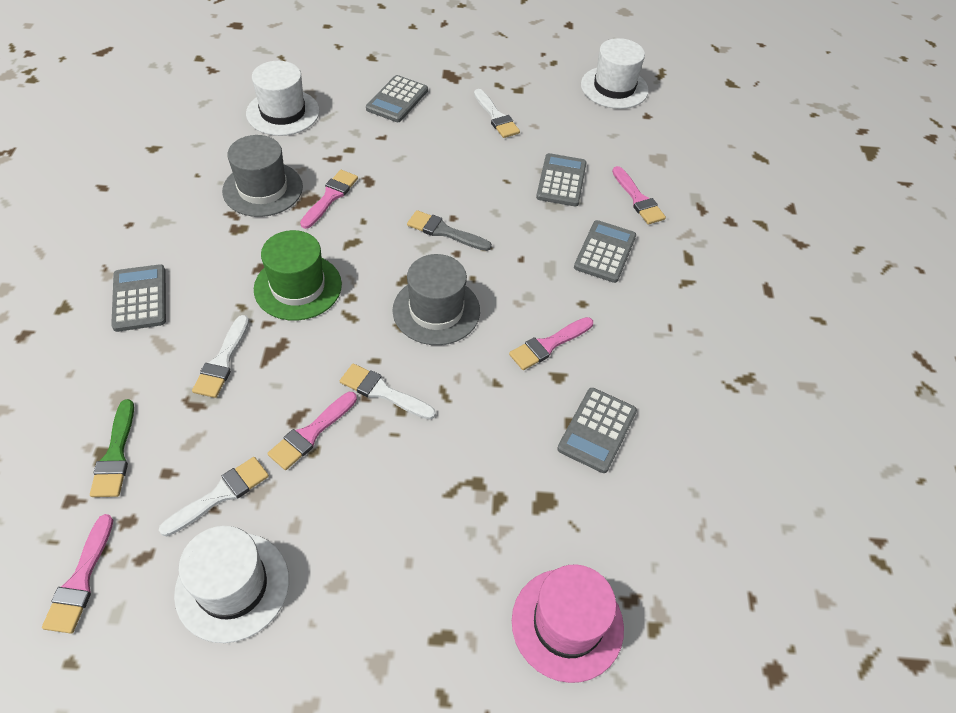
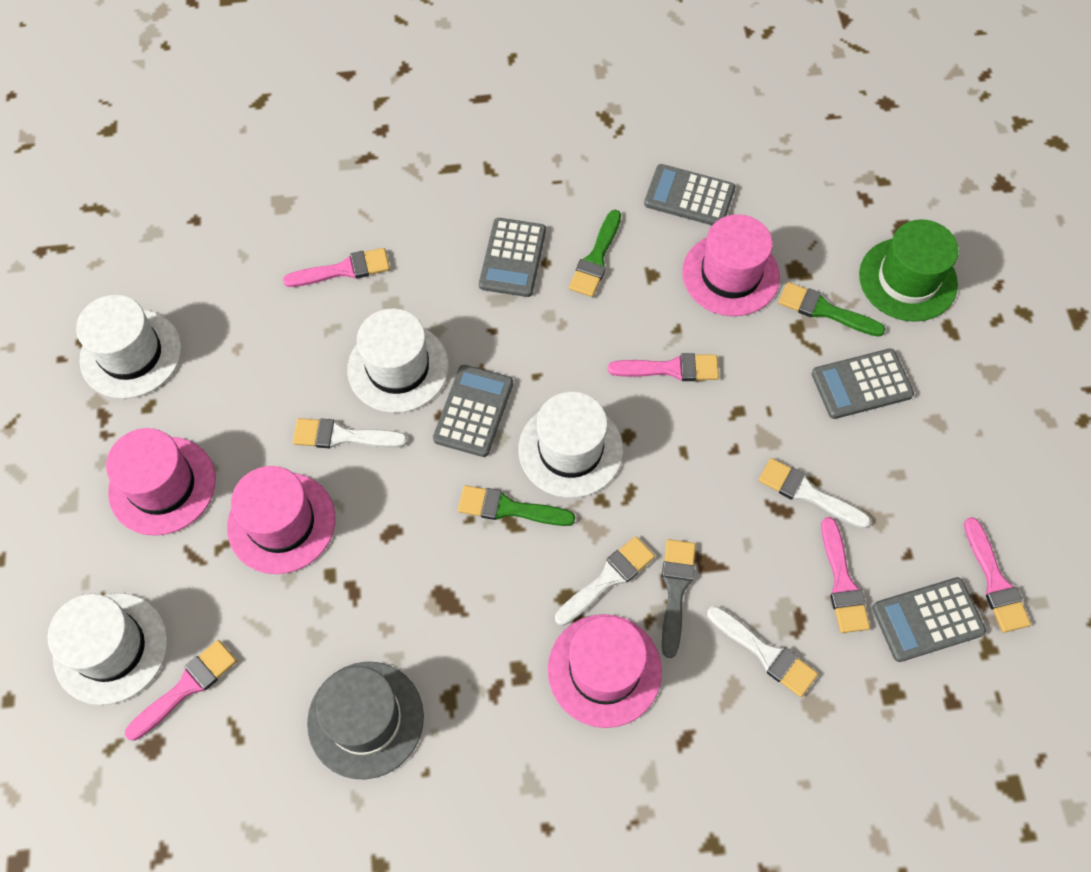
green brush: 1 -> 3
grey hat: 2 -> 1
pink hat: 1 -> 4
white hat: 3 -> 4

